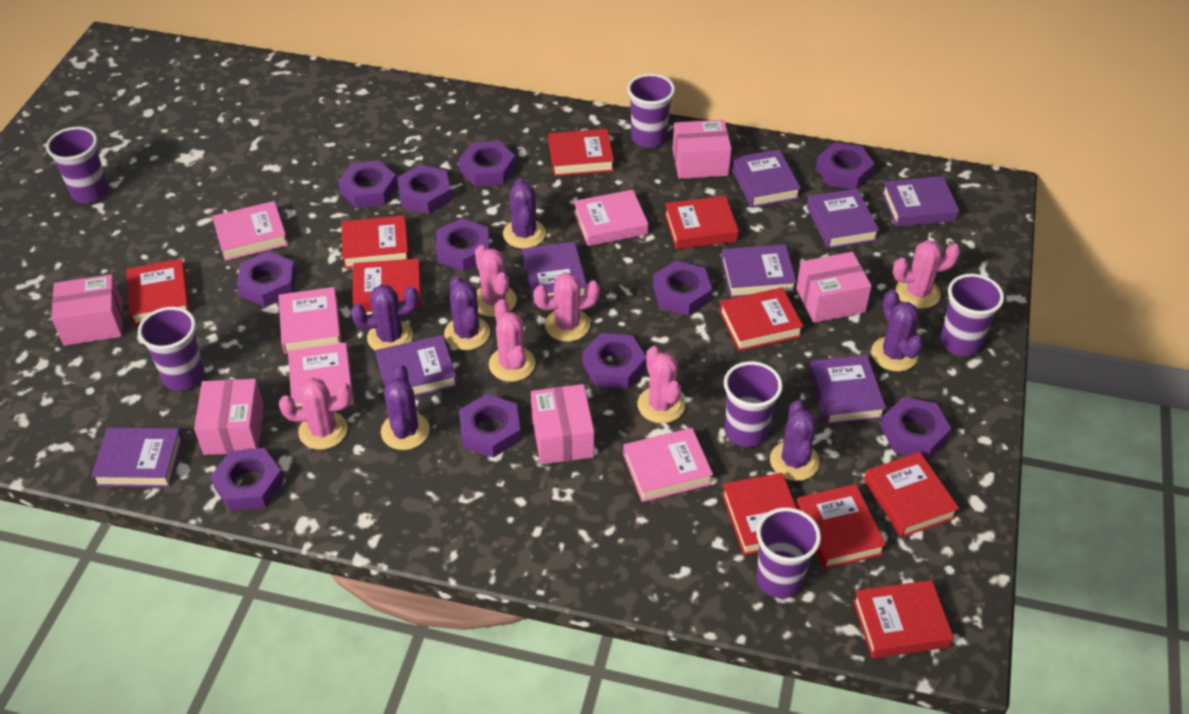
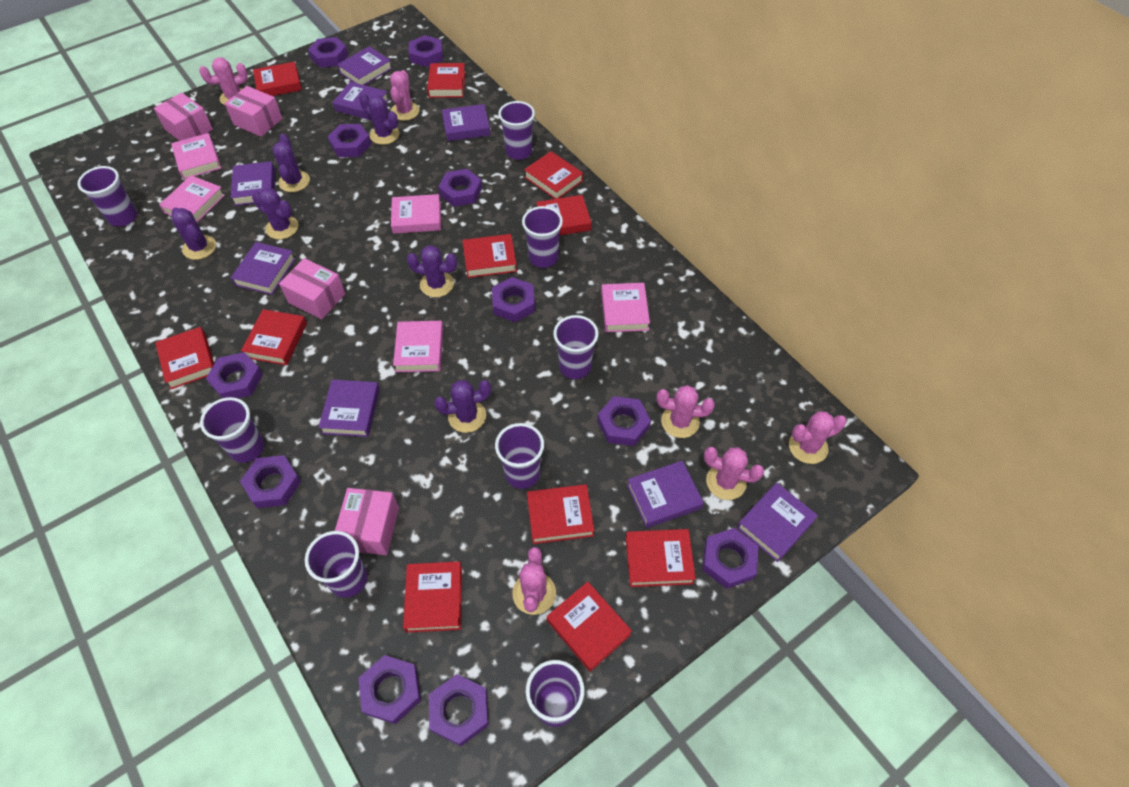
pink box: 5 -> 4
purple cup: 6 -> 8
red book: 10 -> 11

